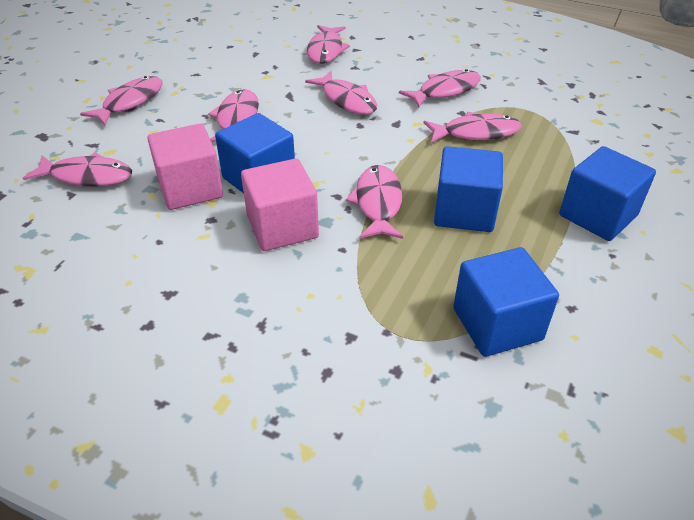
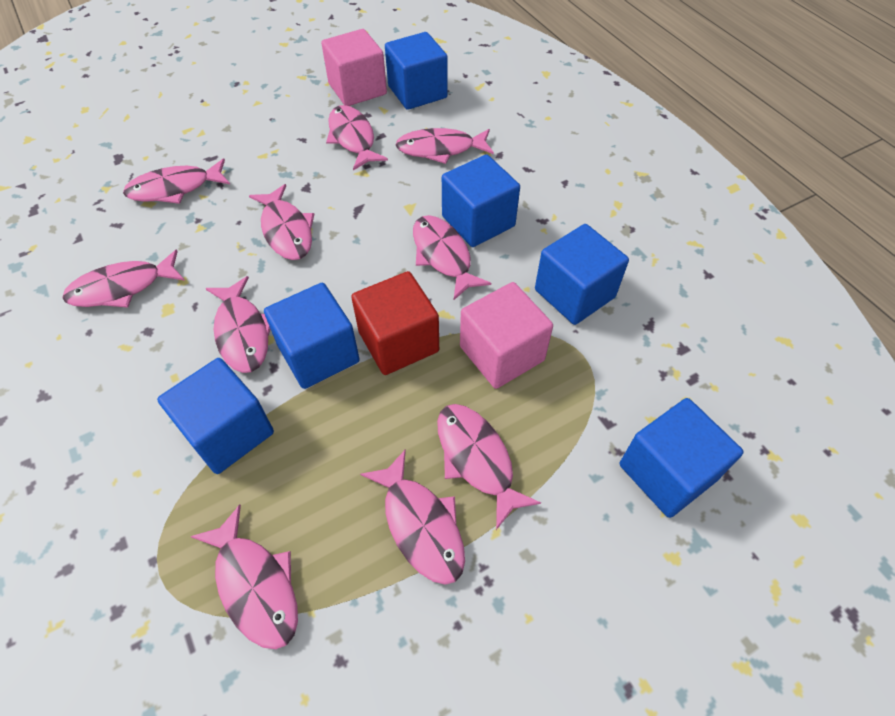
blue cube: 4 -> 6
pink fish: 8 -> 10
red cube: 0 -> 1

